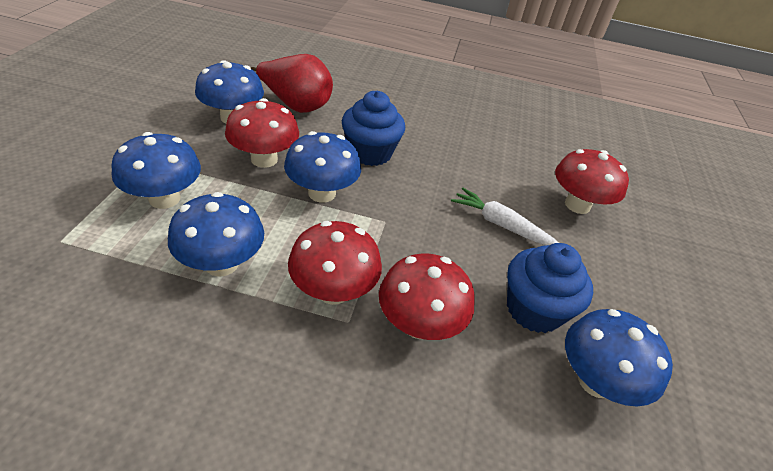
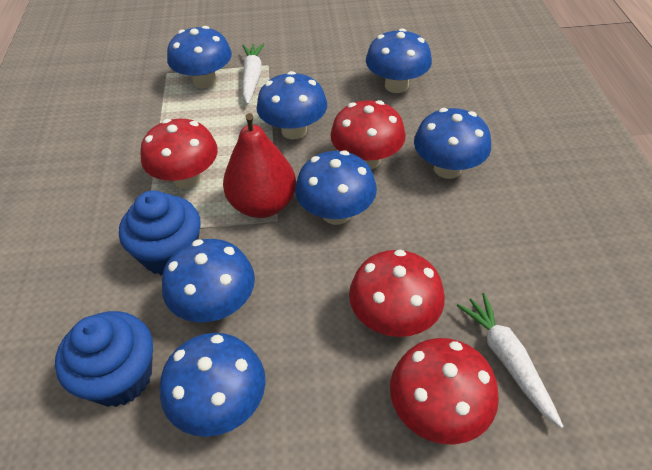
blue mushroom: 5 -> 7
white carrot: 1 -> 2

